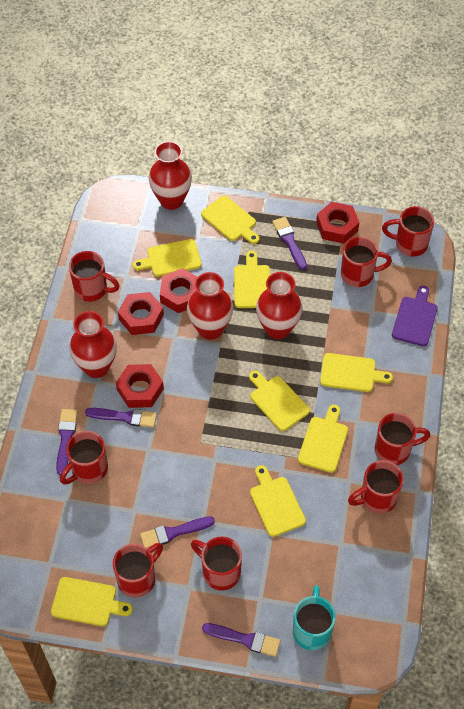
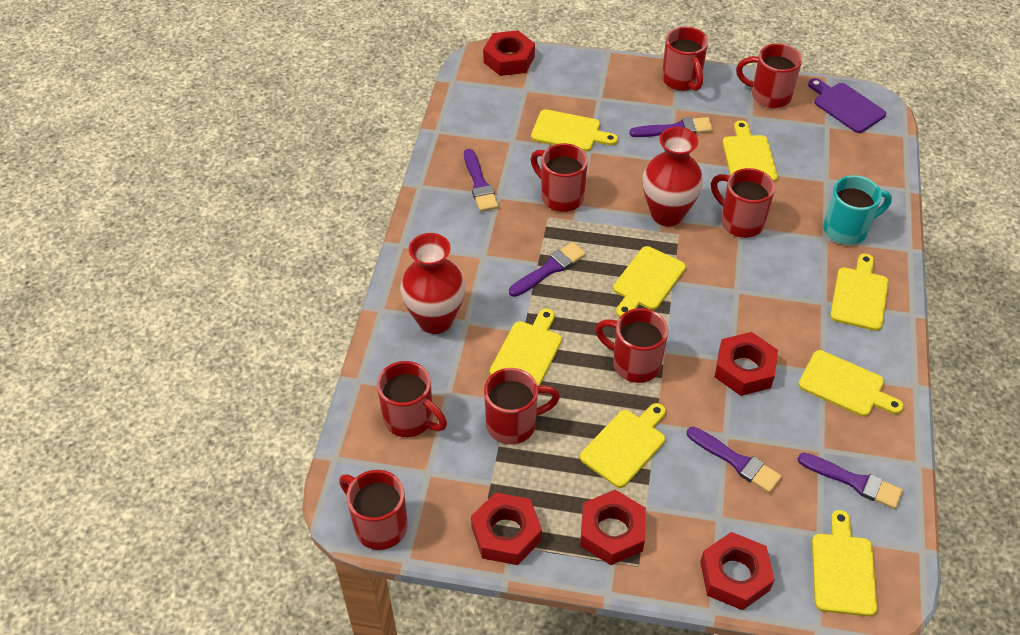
red nut: 4 -> 5
red vase: 4 -> 2

